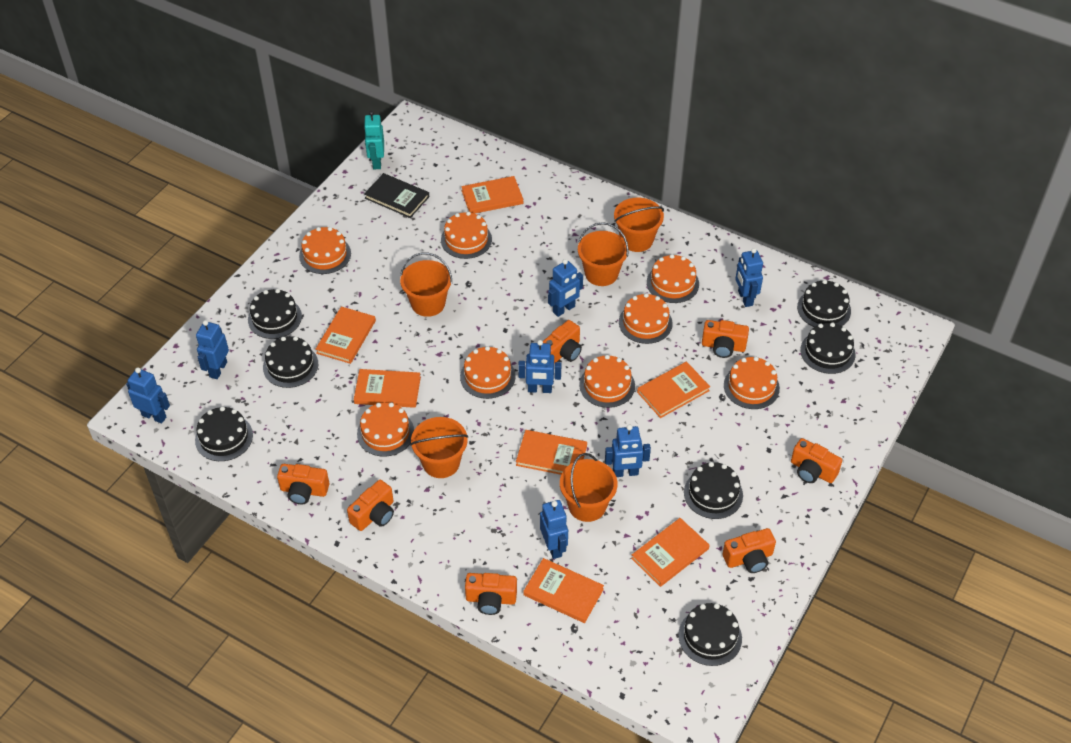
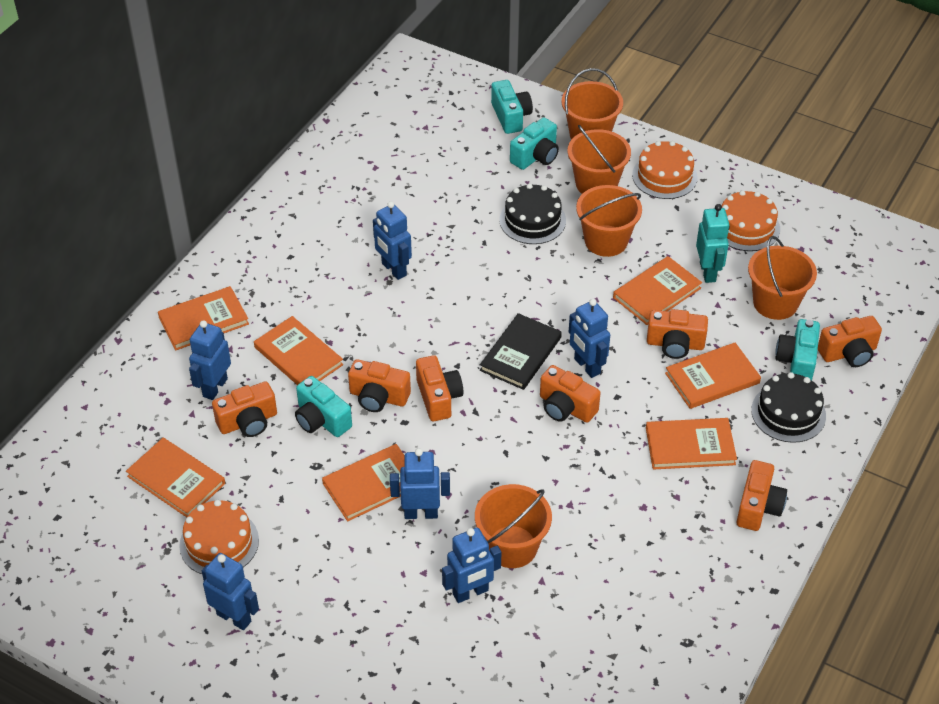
black cake: 7 -> 2
blue robot: 7 -> 6
orange cake: 8 -> 3
turquoise camera: 0 -> 4

